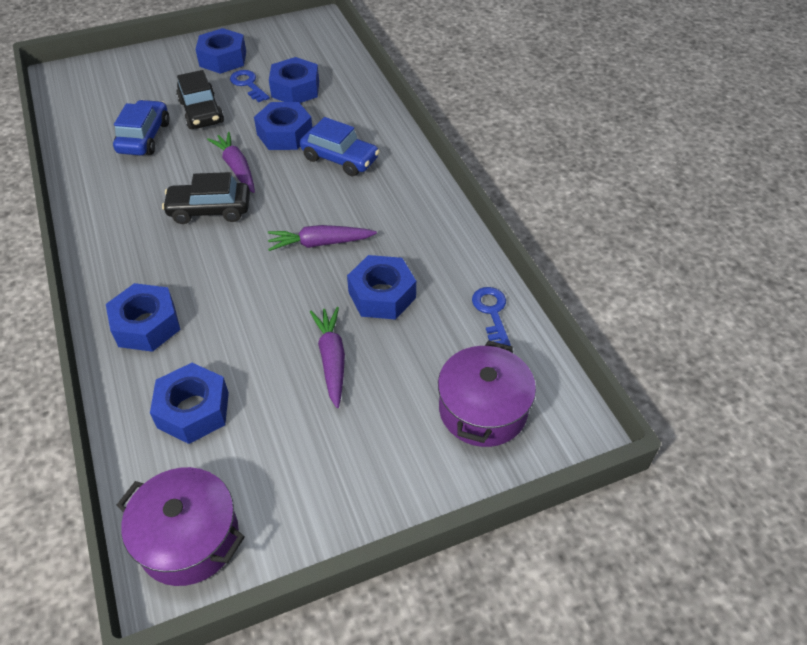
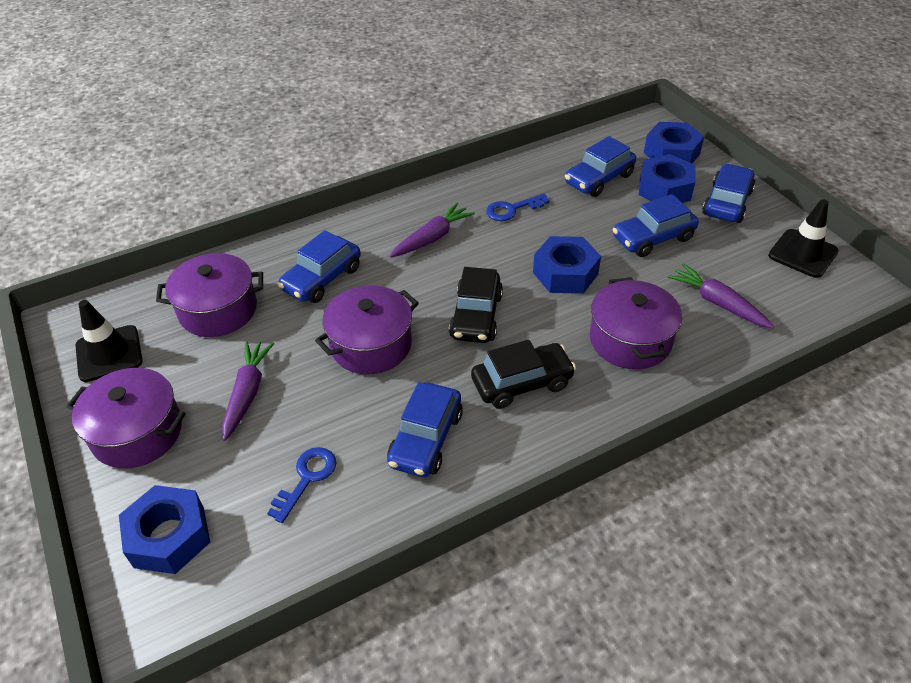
black traffic cone: 0 -> 2
blue car: 2 -> 5
blue nut: 6 -> 4
purple pot: 2 -> 4

